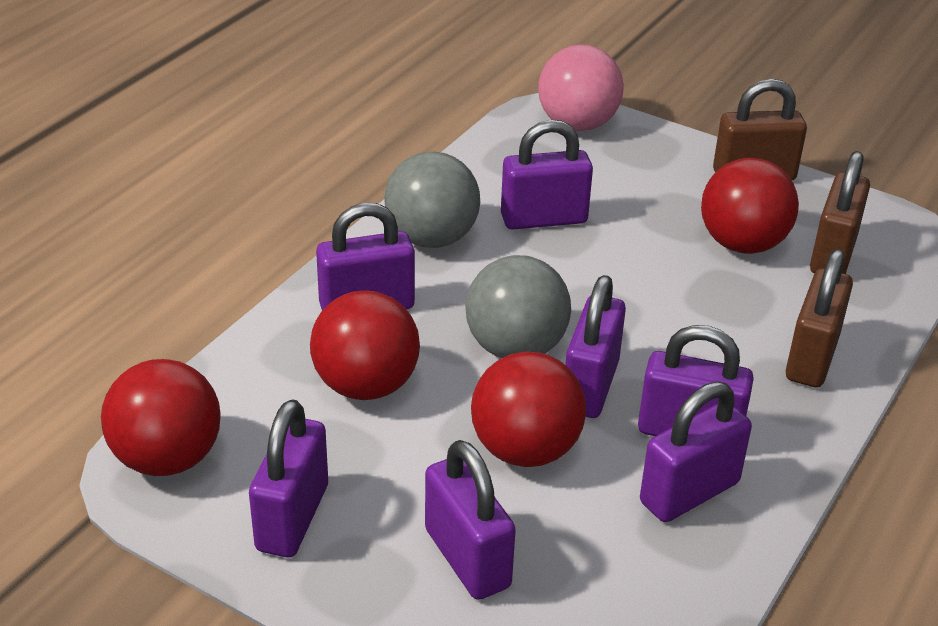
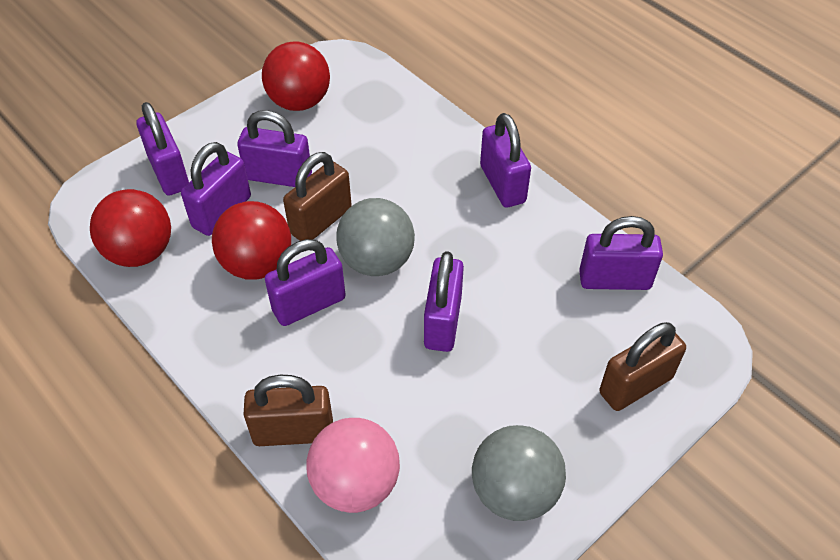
red ball: 4 -> 3

